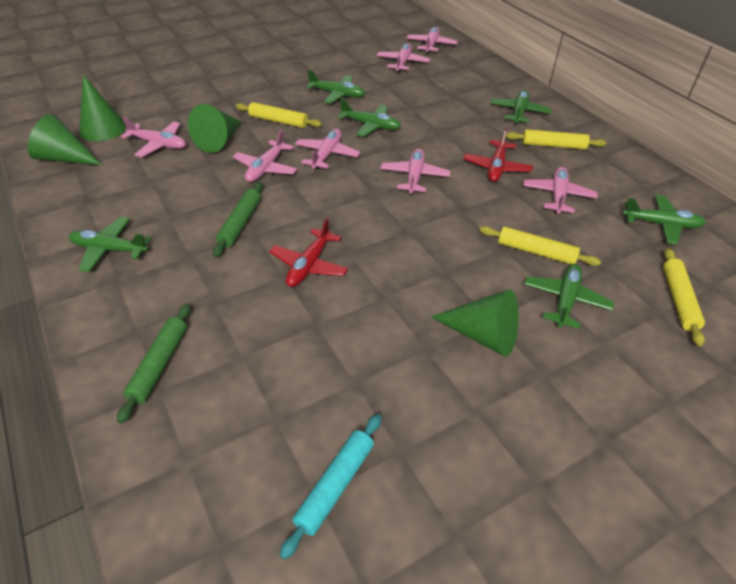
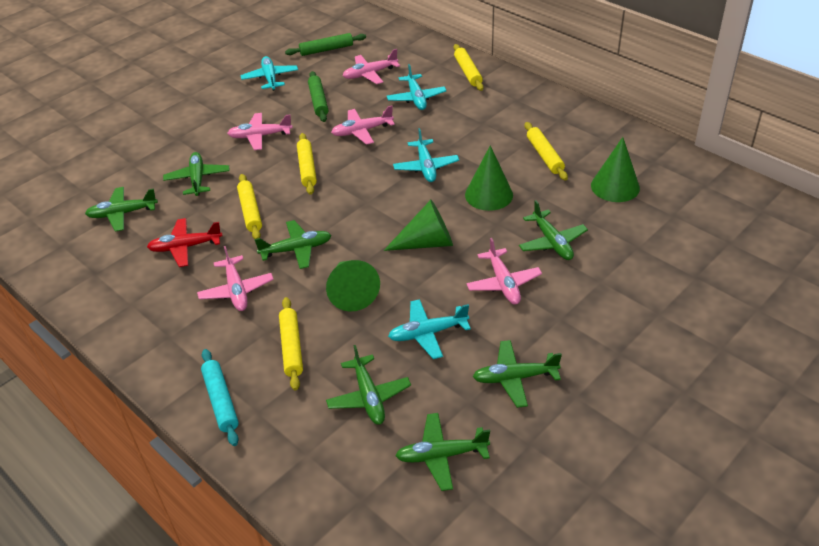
green plane: 6 -> 7
pink plane: 7 -> 5
red plane: 2 -> 1
turquoise plane: 0 -> 4
yellow rolling pin: 4 -> 5

